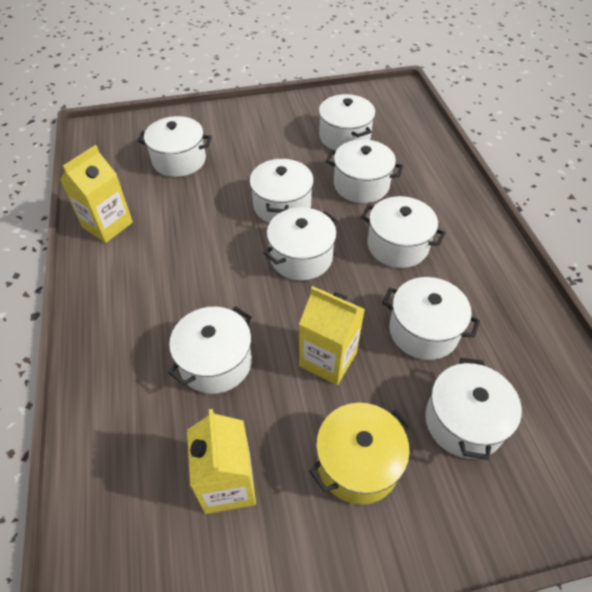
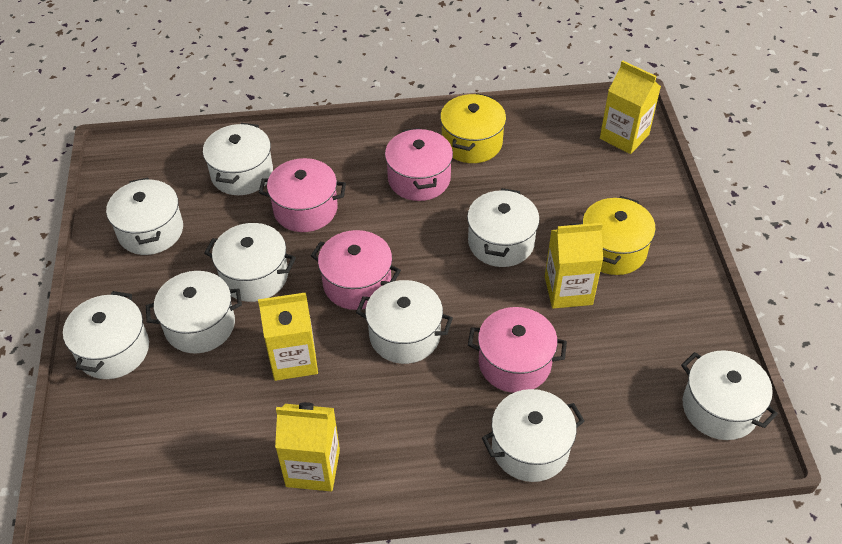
pink pot: 0 -> 4
yellow carton: 3 -> 4
yellow pot: 1 -> 2

